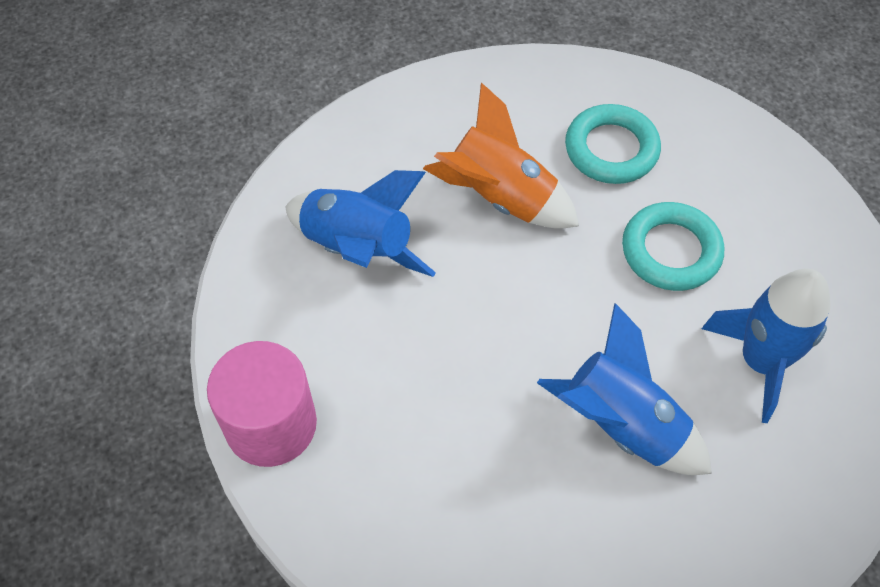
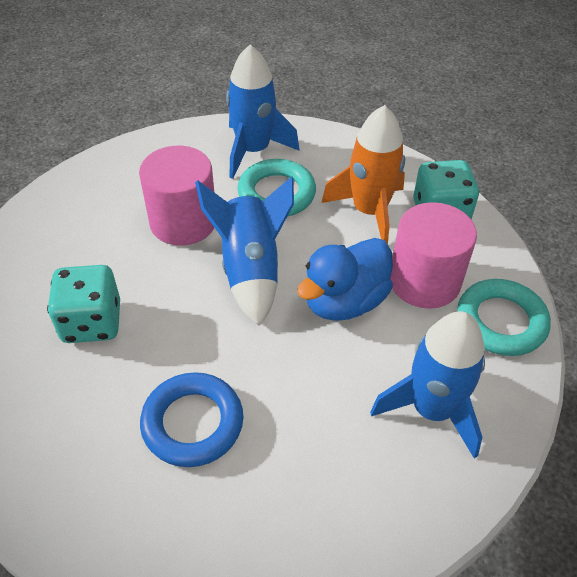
blue duck: 0 -> 1
blue ring: 0 -> 1
pink cylinder: 1 -> 2
turquoise dice: 0 -> 2

